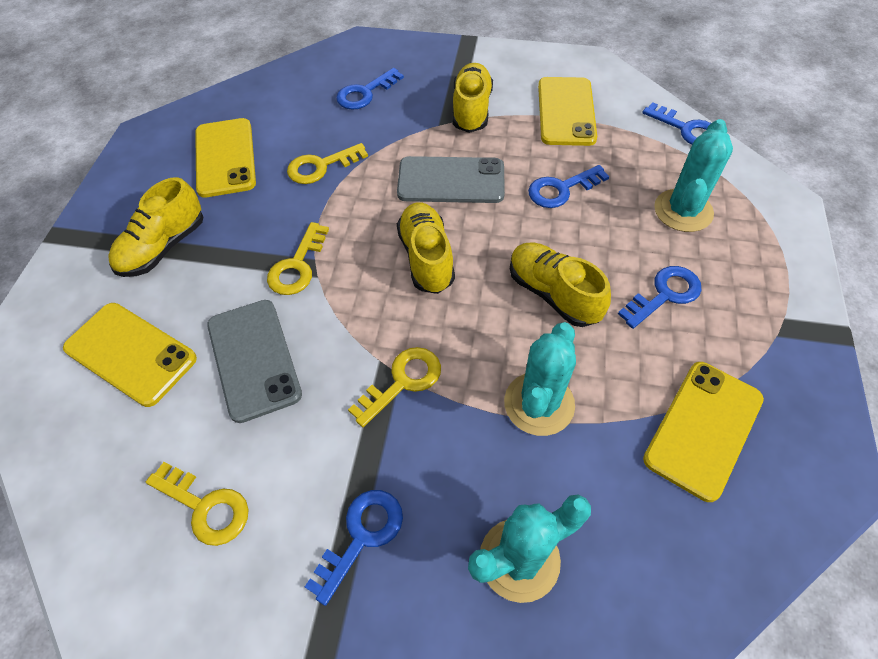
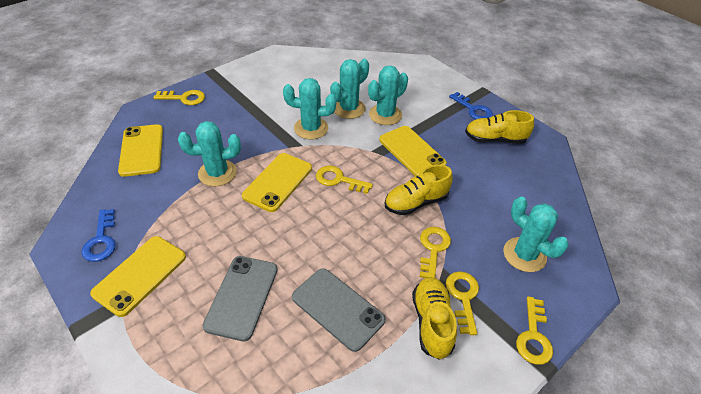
blue key: 5 -> 2
turquoise cactus: 3 -> 5
yellow key: 4 -> 5
yellow shoe: 4 -> 3

